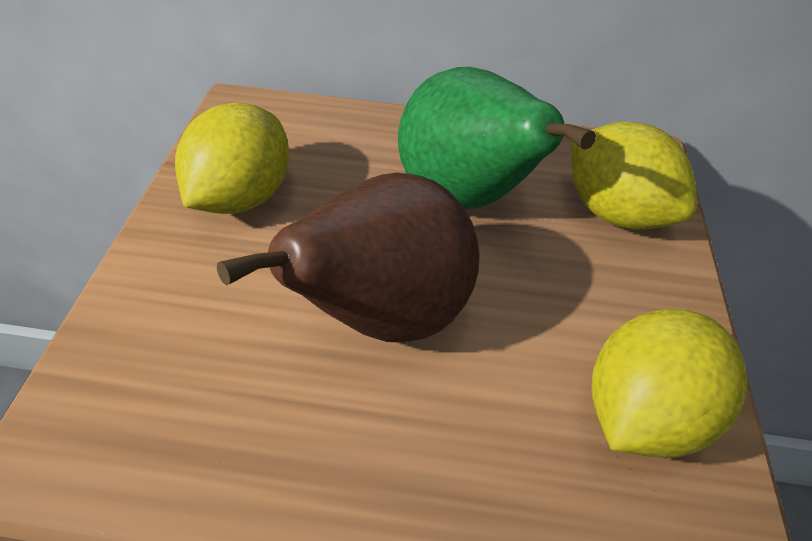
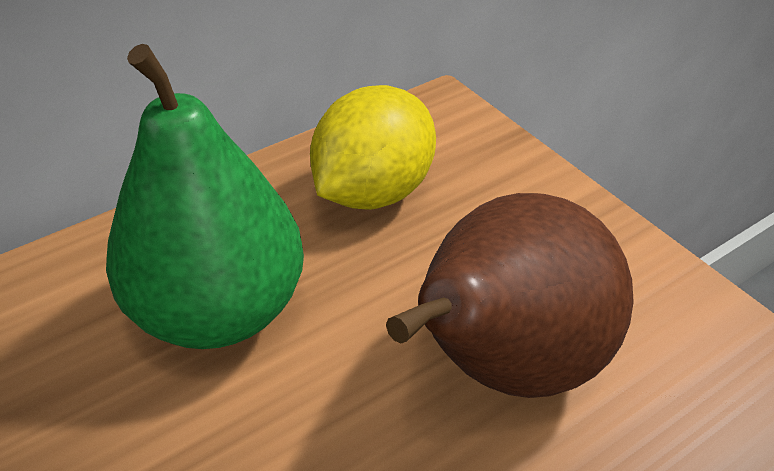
yellow lemon: 3 -> 1

